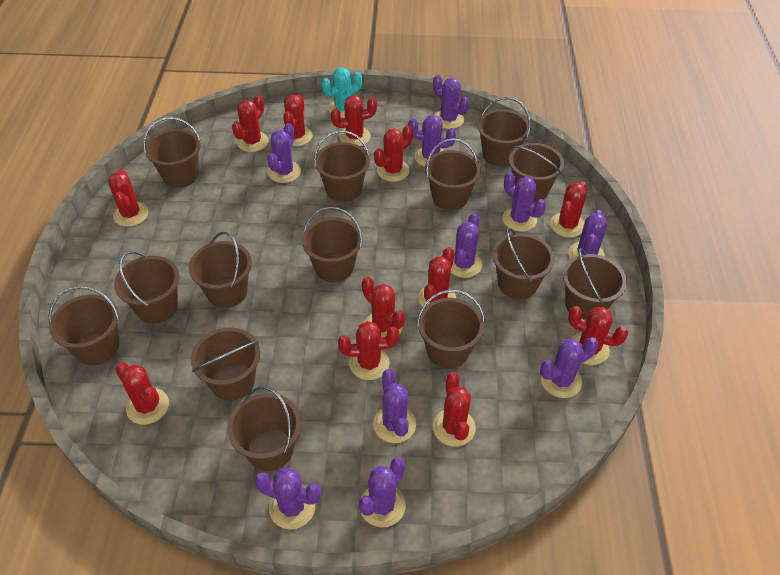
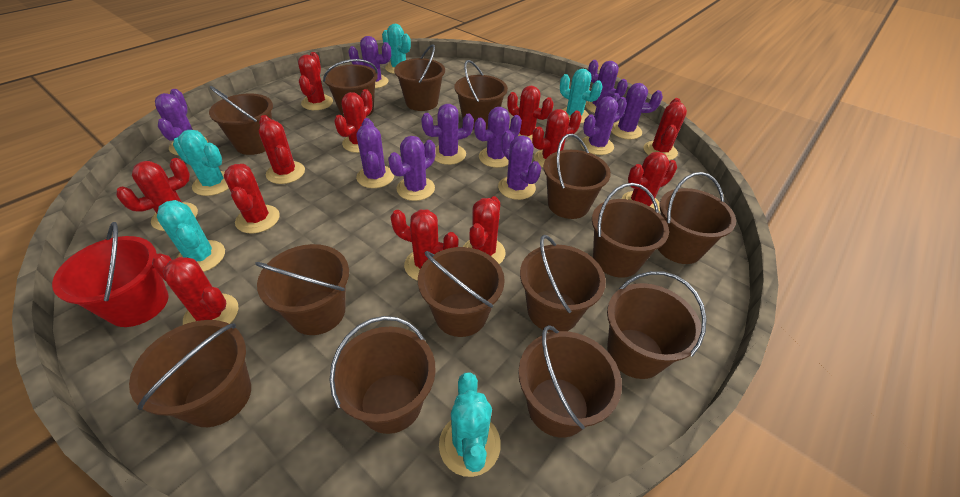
red bucket: 0 -> 1
turquoise cactus: 1 -> 5

